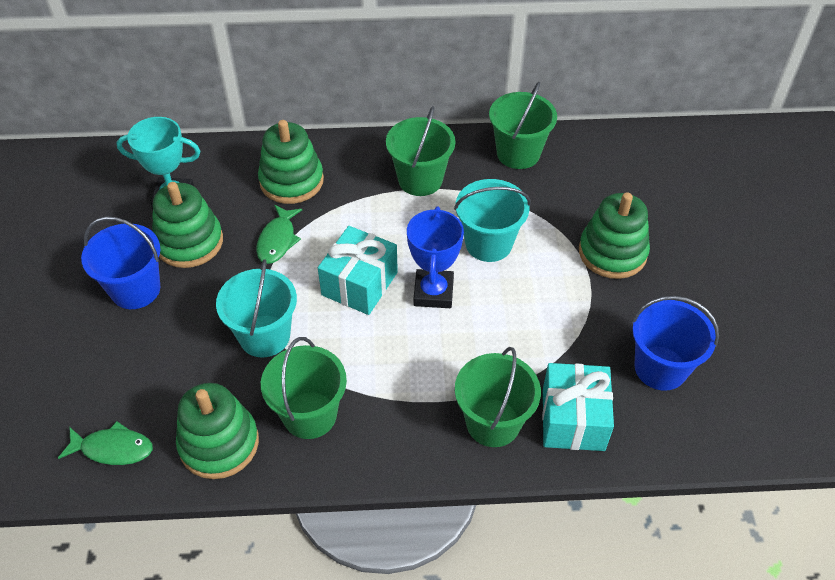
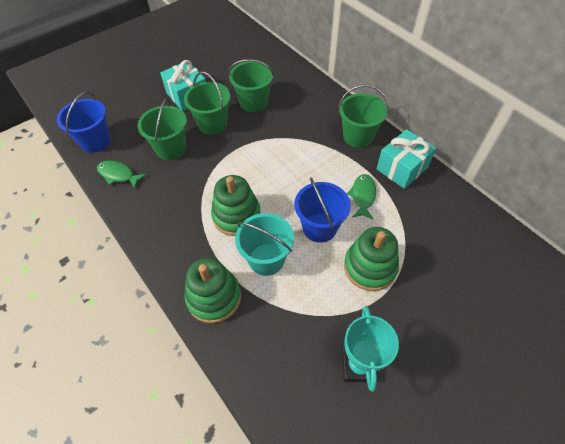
blue trophy: 1 -> 0
green stacking toy: 4 -> 3
turquoise bucket: 2 -> 1

